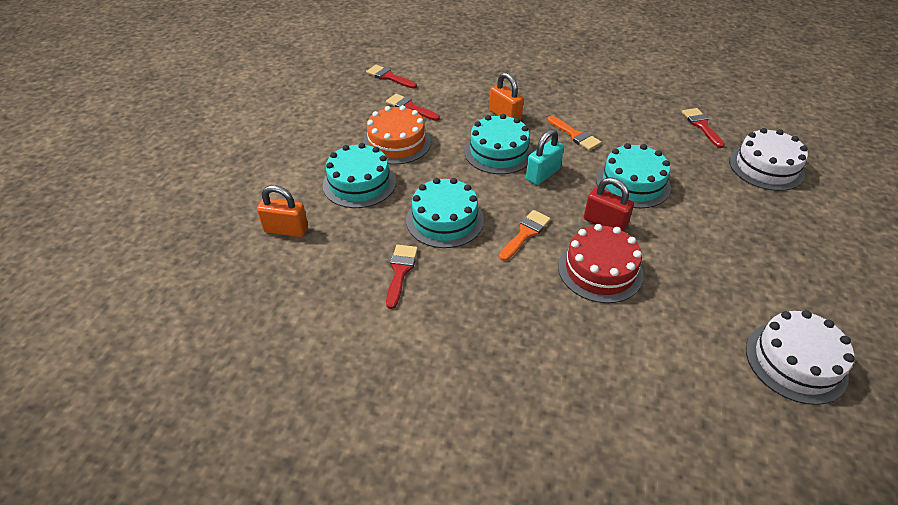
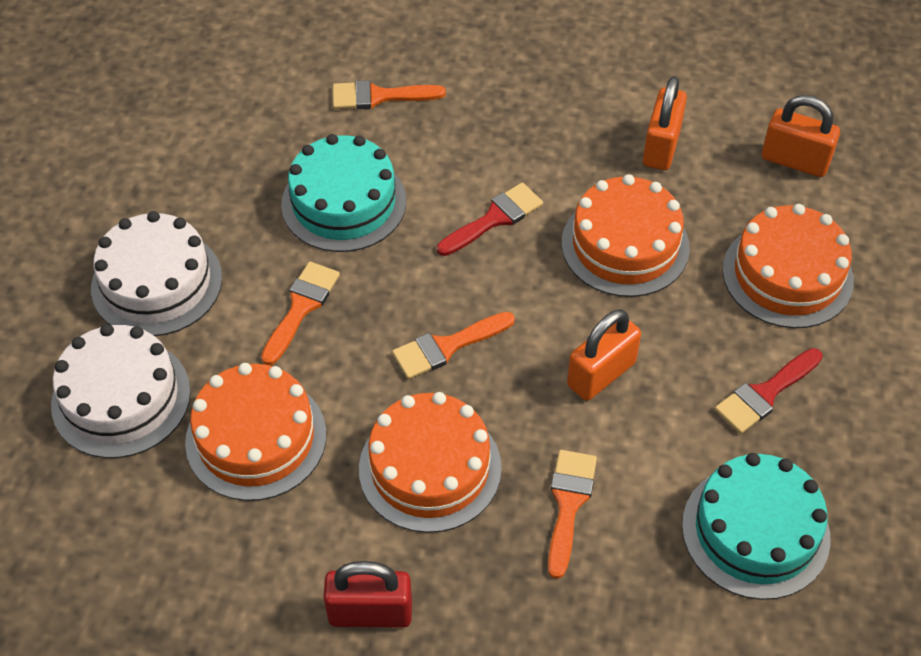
orange brush: 2 -> 4
orange cake: 1 -> 4
orange padlock: 2 -> 3
red brush: 4 -> 2
red cake: 1 -> 0
turquoise cake: 4 -> 2
turquoise padlock: 1 -> 0

